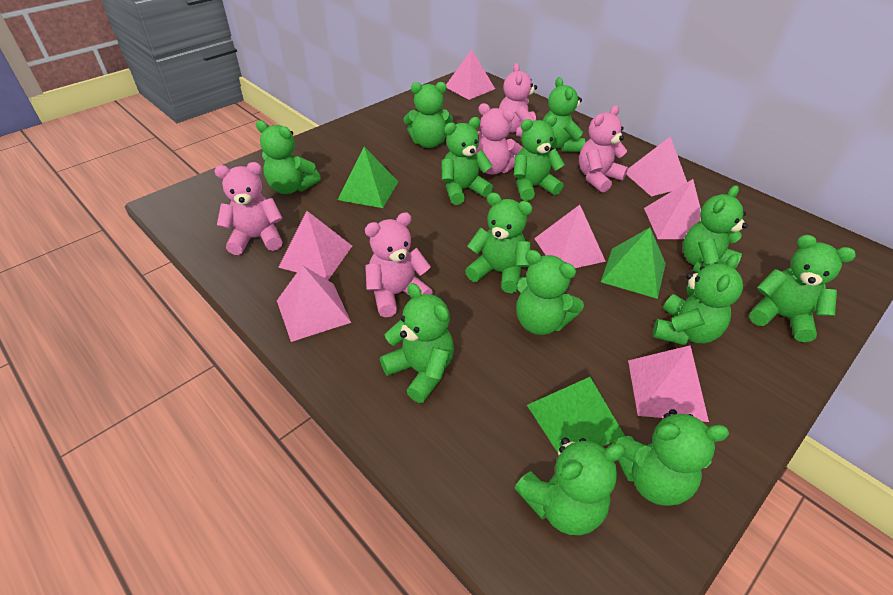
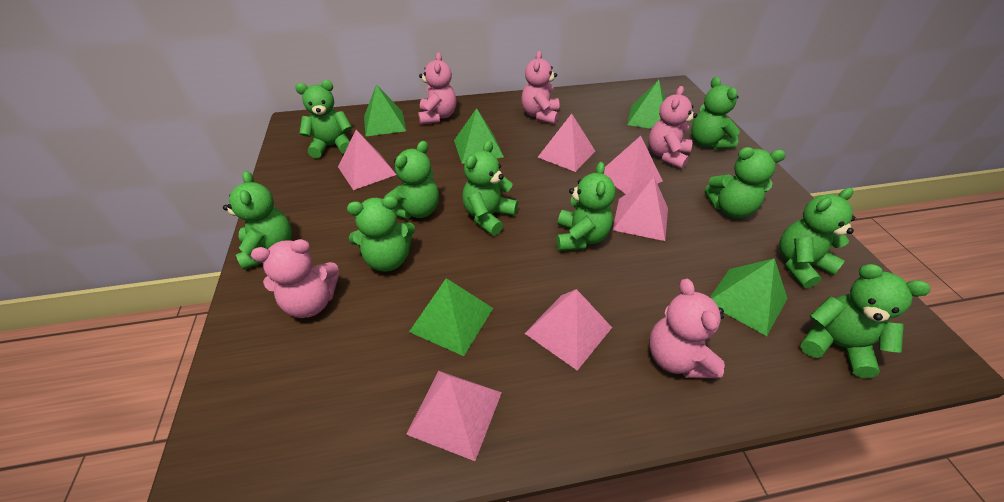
green pyramid: 3 -> 5
green teddy bear: 13 -> 10
pink pyramid: 7 -> 6

